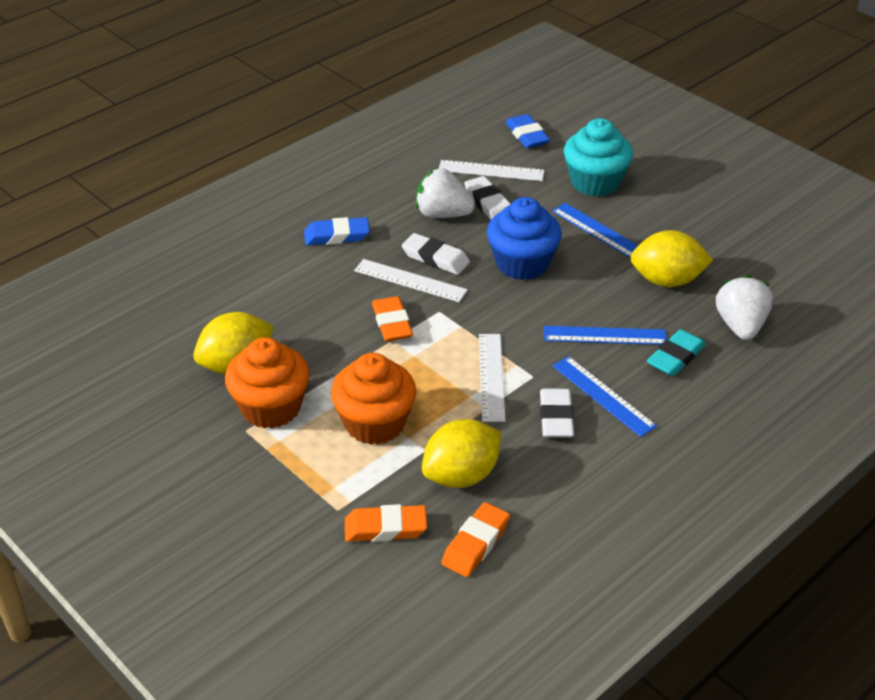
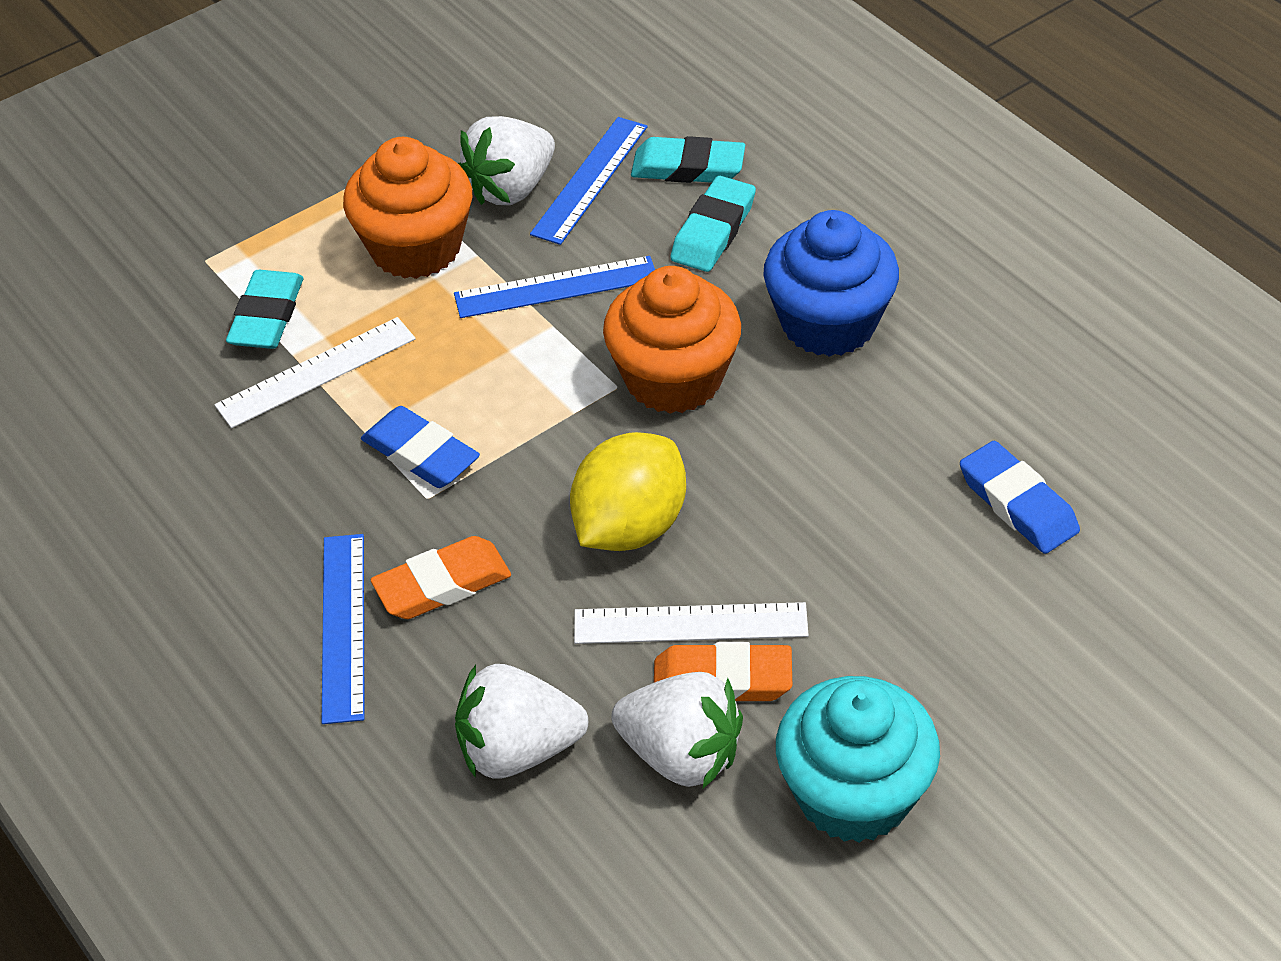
orange eraser: 3 -> 2
turquoise eraser: 1 -> 3
white eraser: 3 -> 0
white ruler: 3 -> 2
white strawberry: 2 -> 3
yellow lemon: 3 -> 1

